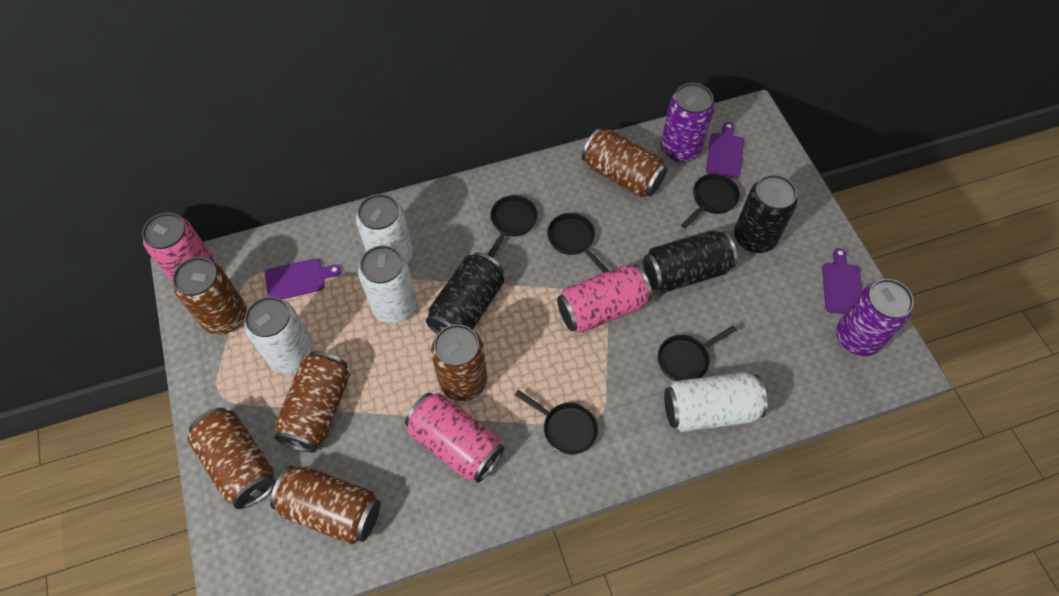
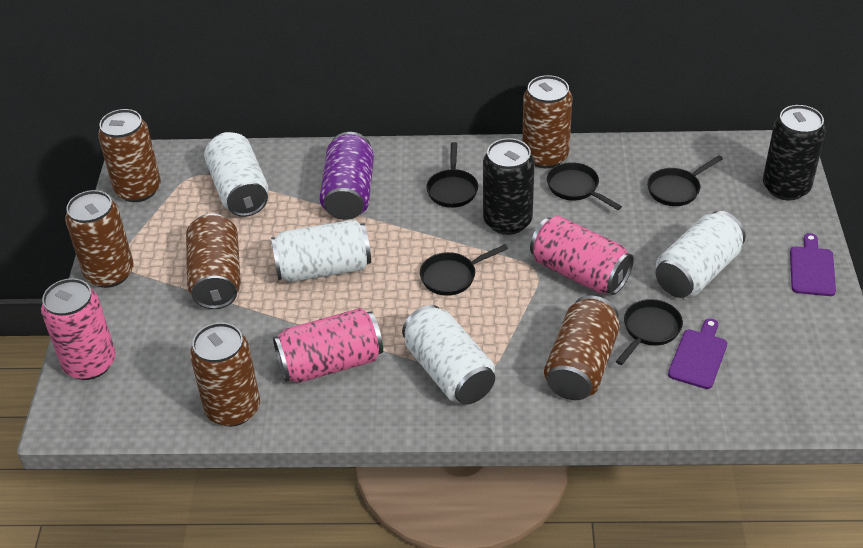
black can: 3 -> 2
purple can: 2 -> 1
purple cutting board: 3 -> 2

